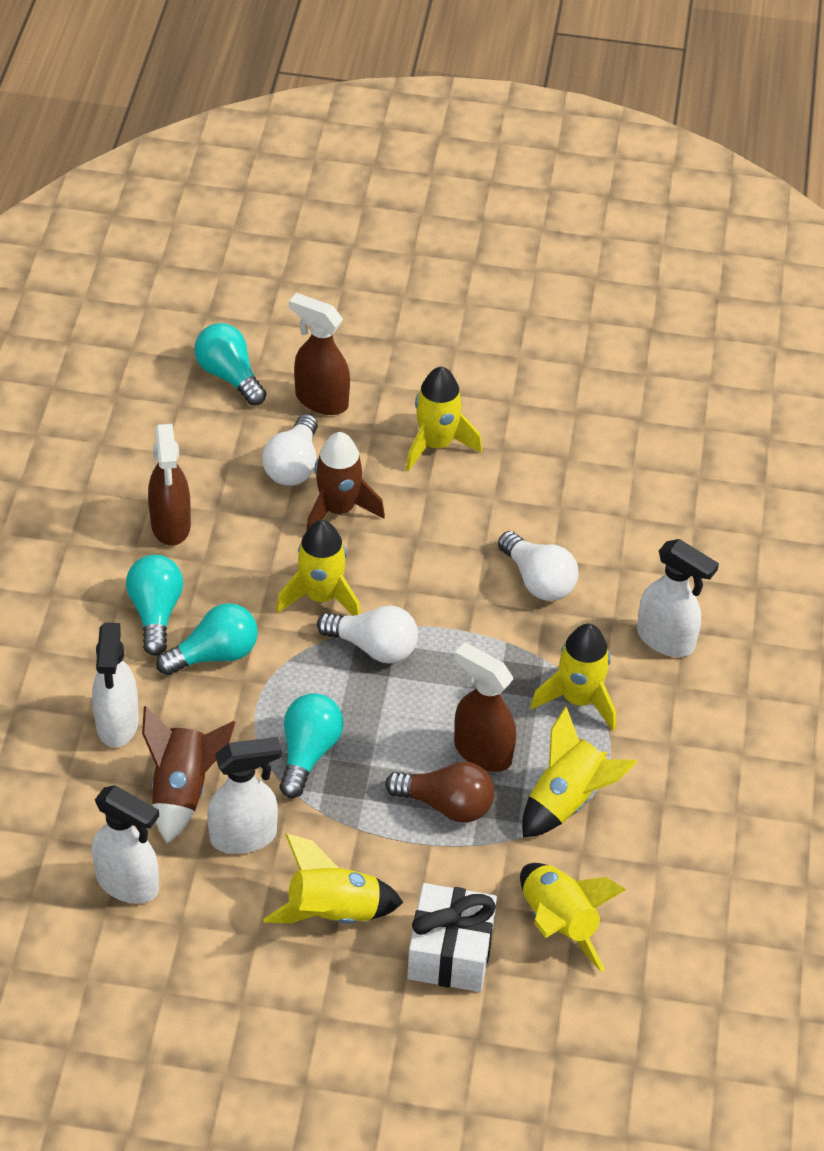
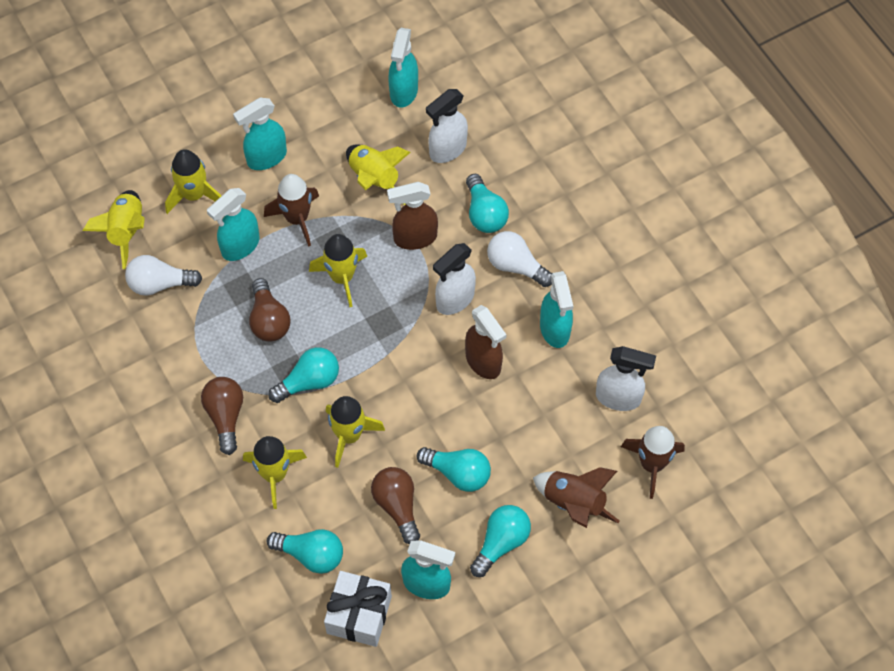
brown light bulb: 1 -> 3
brown rocket: 2 -> 3
brown spray bottle: 3 -> 2
turquoise light bulb: 4 -> 5
turquoise spray bottle: 0 -> 5
white light bulb: 3 -> 2
white spray bottle: 4 -> 3

